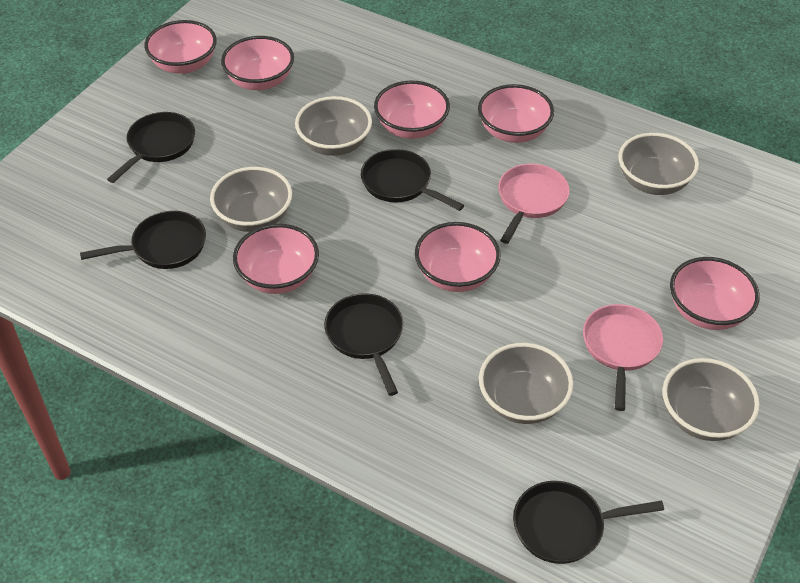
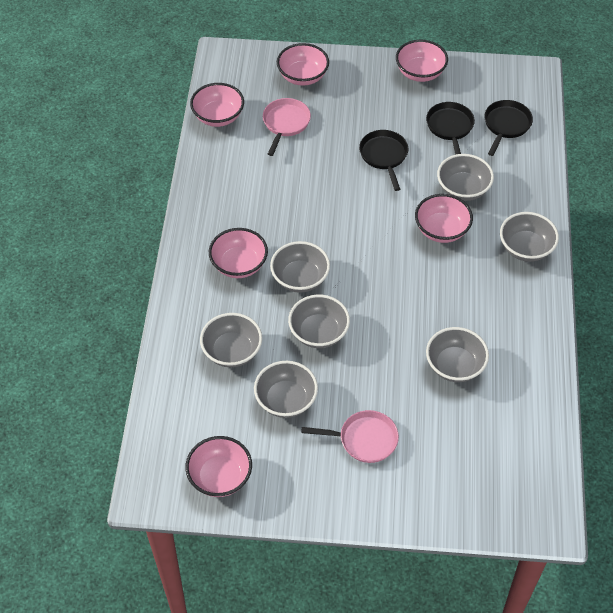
black pan: 5 -> 3
grey bowl: 5 -> 7
pink bowl: 7 -> 6

